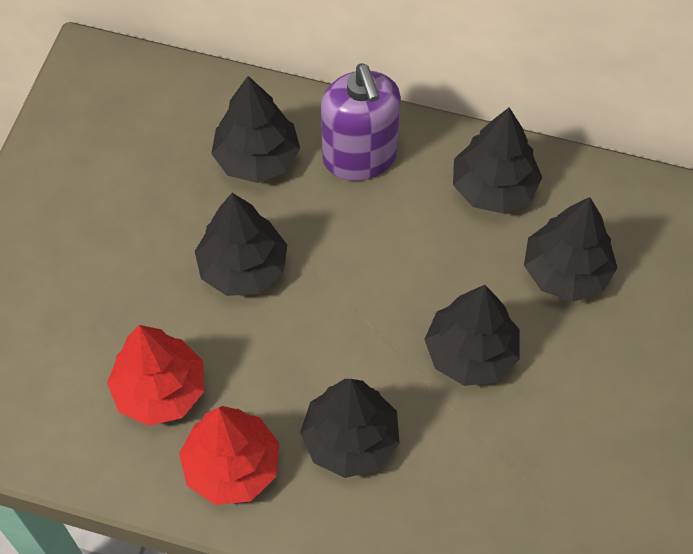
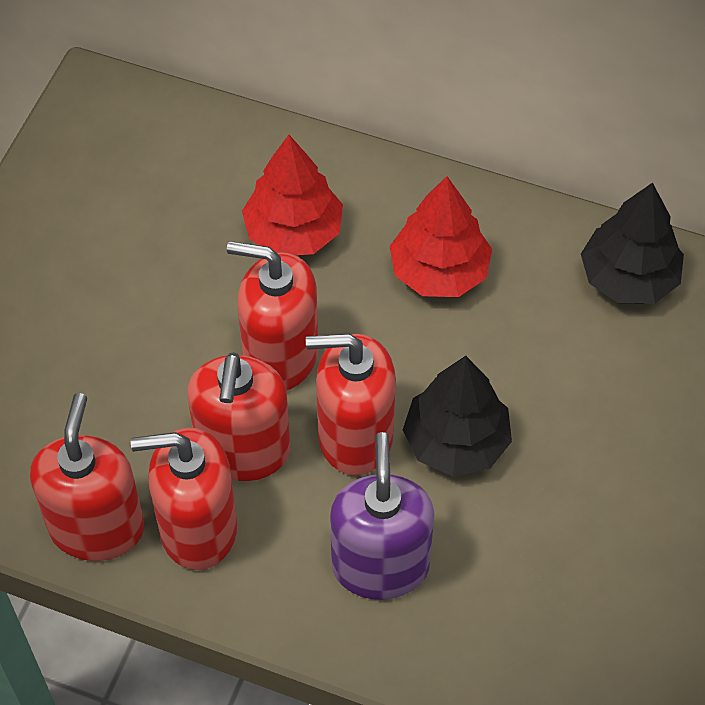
black tree: 6 -> 2
red soap dispenser: 0 -> 5

